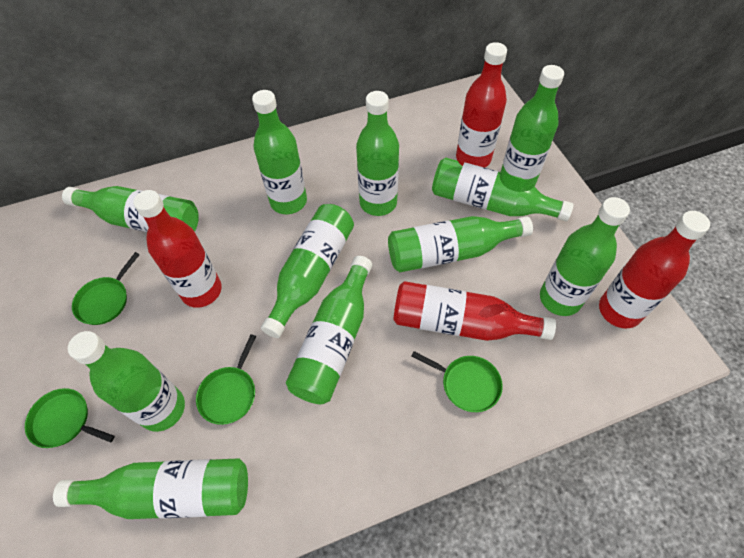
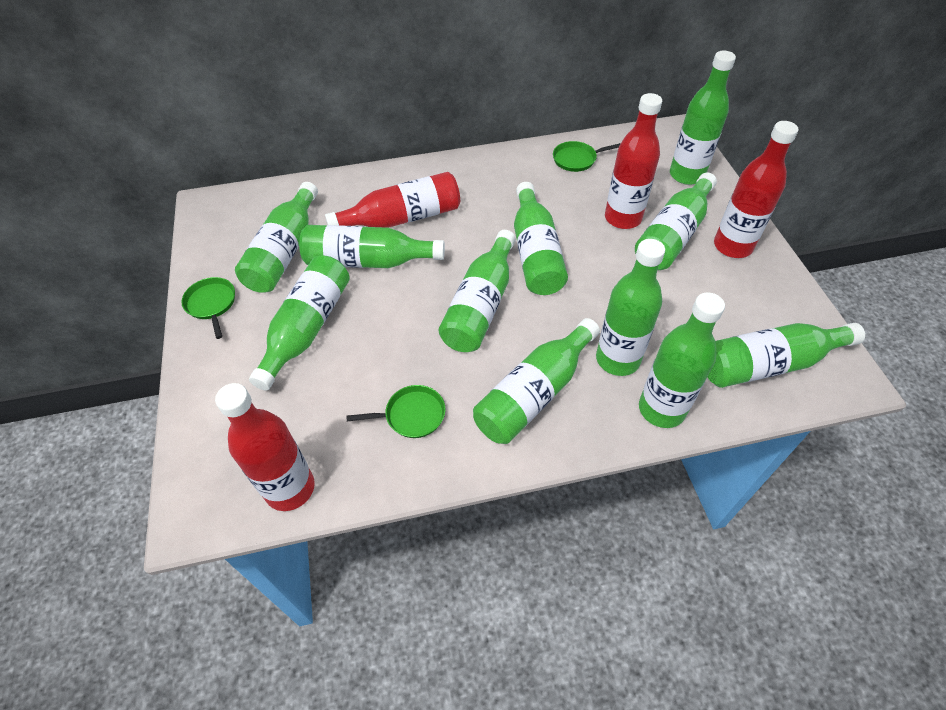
green pan: 4 -> 3

